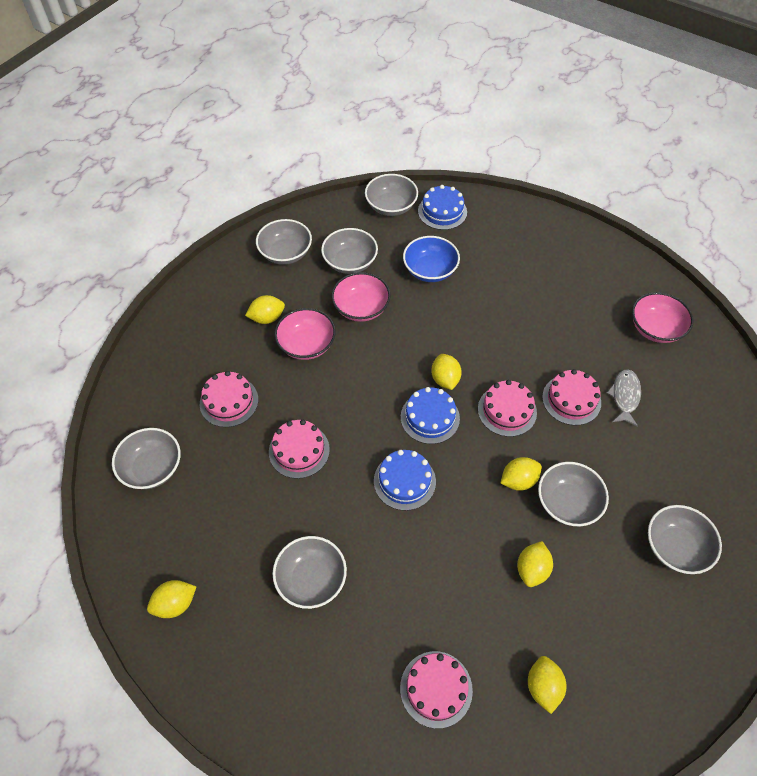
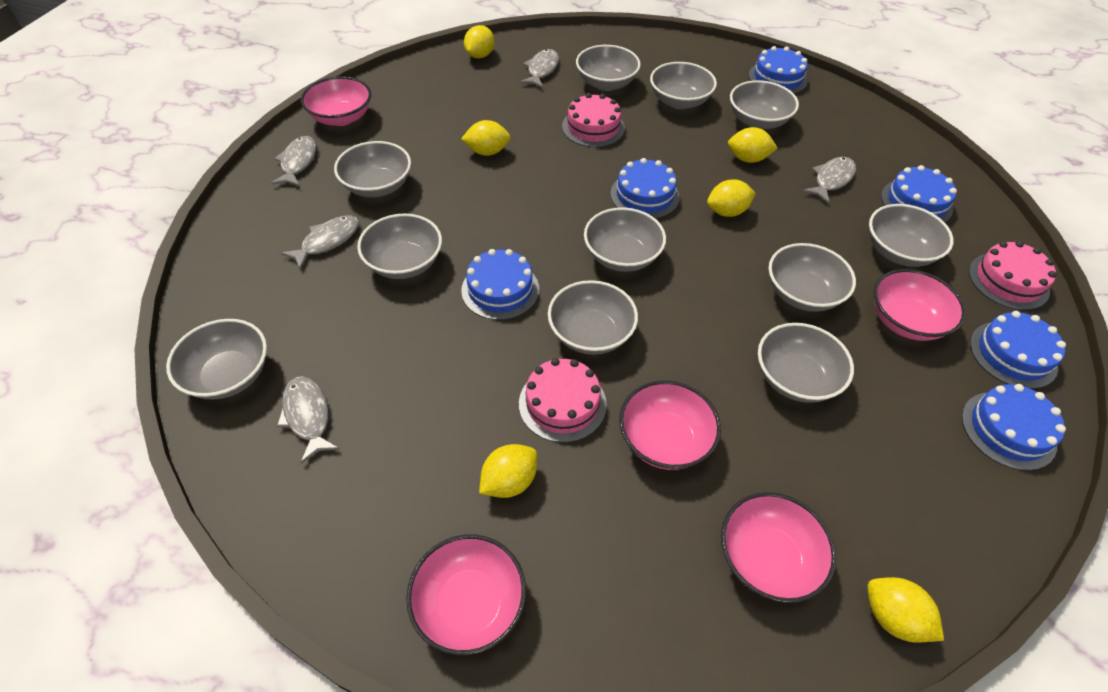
blue bowl: 1 -> 0
blue cake: 3 -> 6
grey bowl: 7 -> 11
grey fish: 1 -> 5
pink bowl: 3 -> 5
pink cake: 5 -> 3

